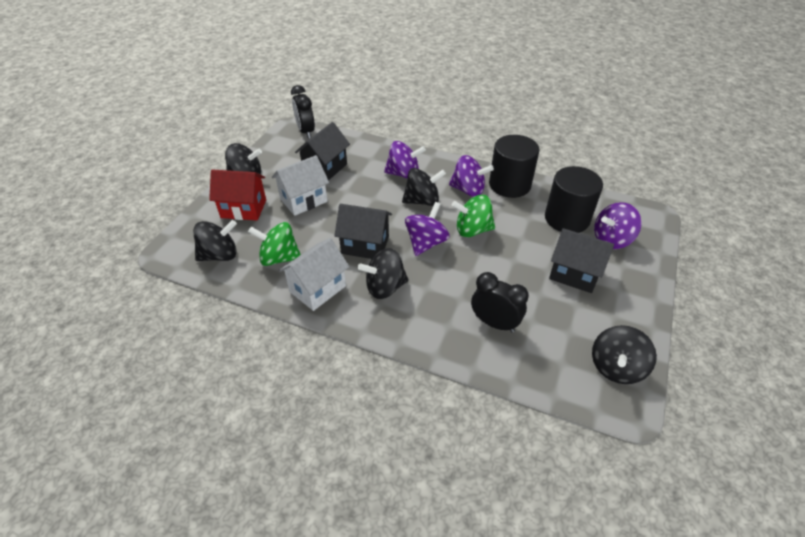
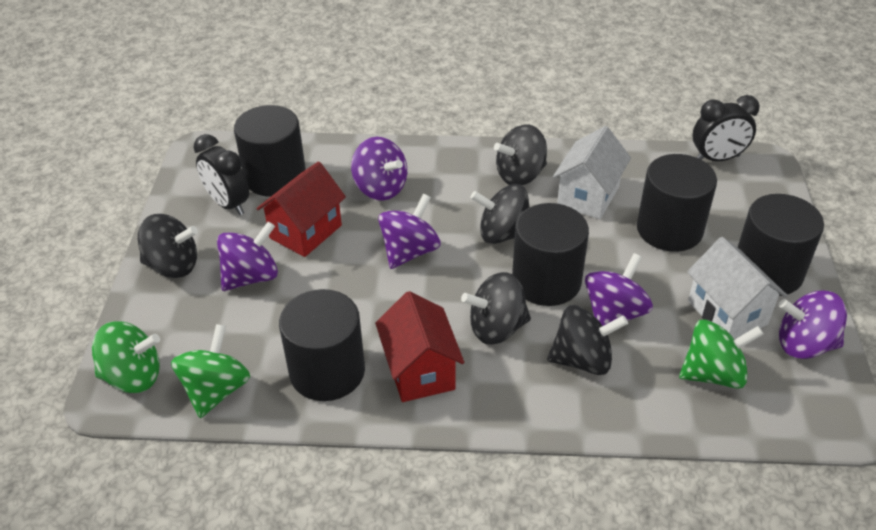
black cylinder: 2 -> 5
black house: 3 -> 0
green spinning top: 2 -> 3
purple spinning top: 4 -> 5
red house: 1 -> 2

